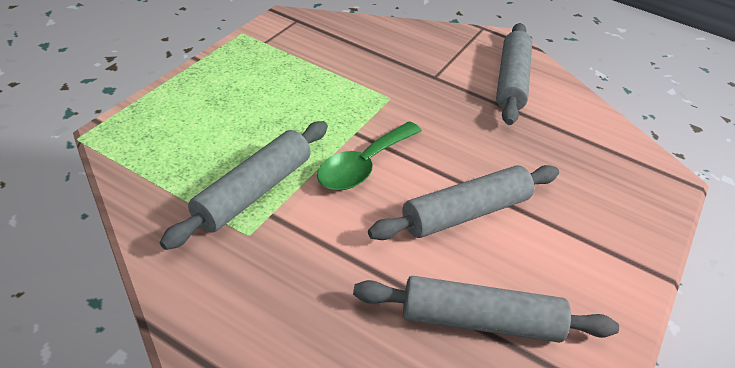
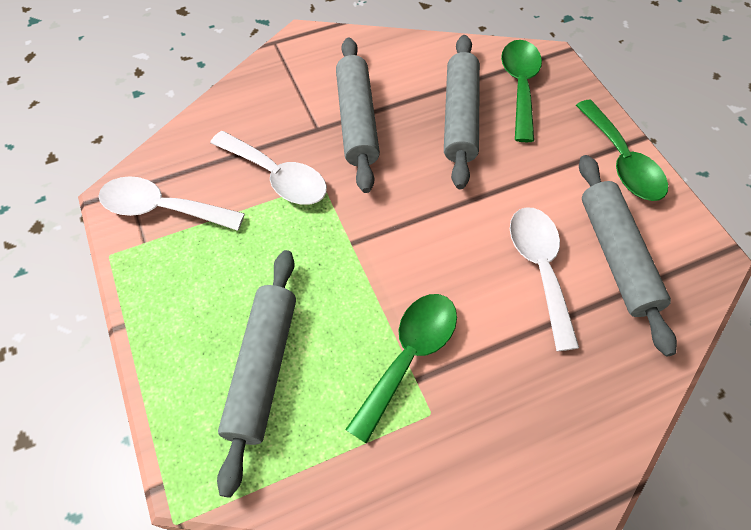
green spoon: 1 -> 3
white spoon: 0 -> 3

